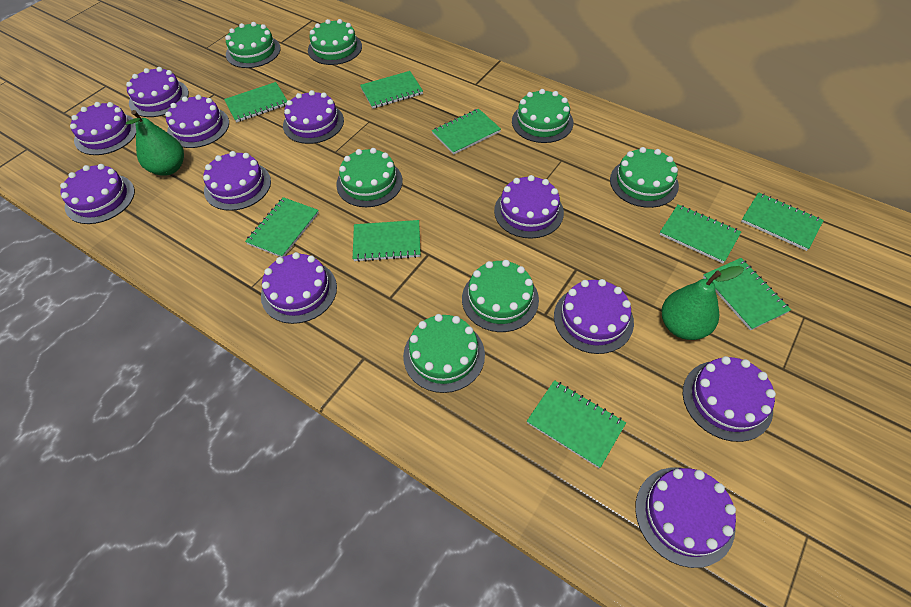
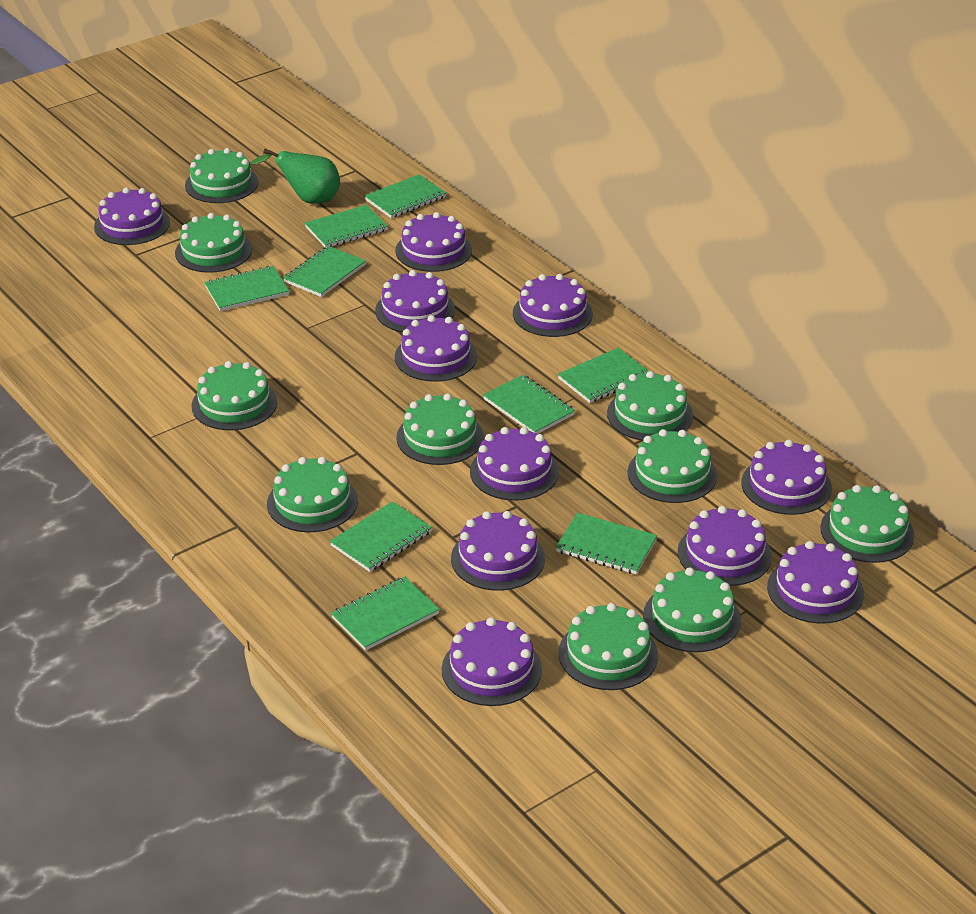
green cake: 7 -> 10
green pear: 2 -> 1

